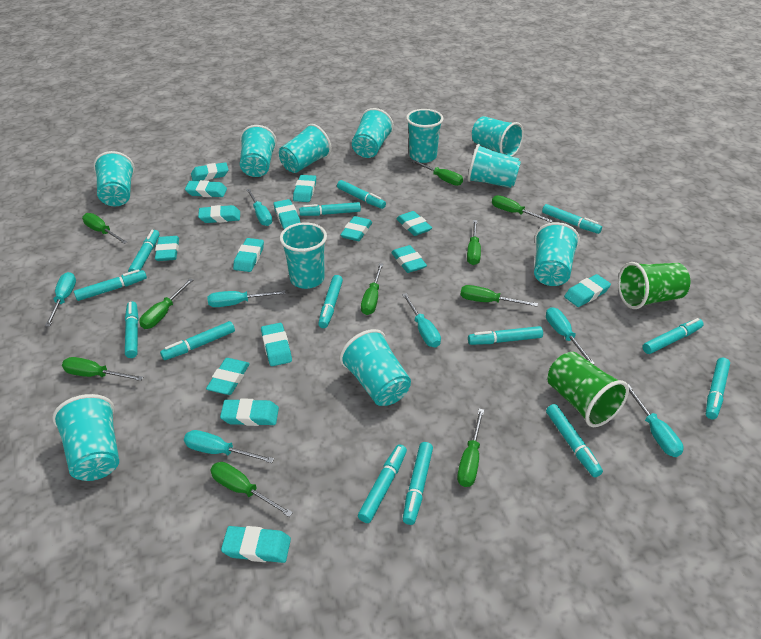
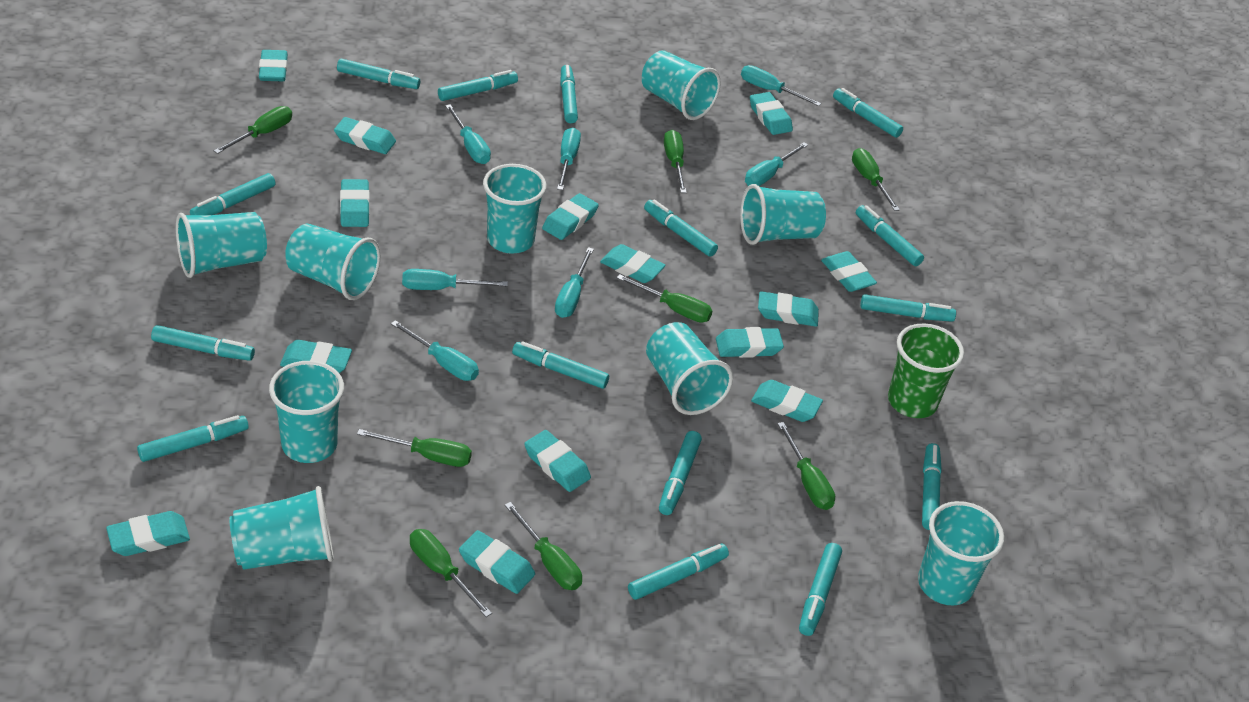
green cup: 2 -> 1
green screwdriver: 10 -> 8
turquoise cup: 11 -> 9
turquoise eraser: 15 -> 14
turquoise marker: 14 -> 15

